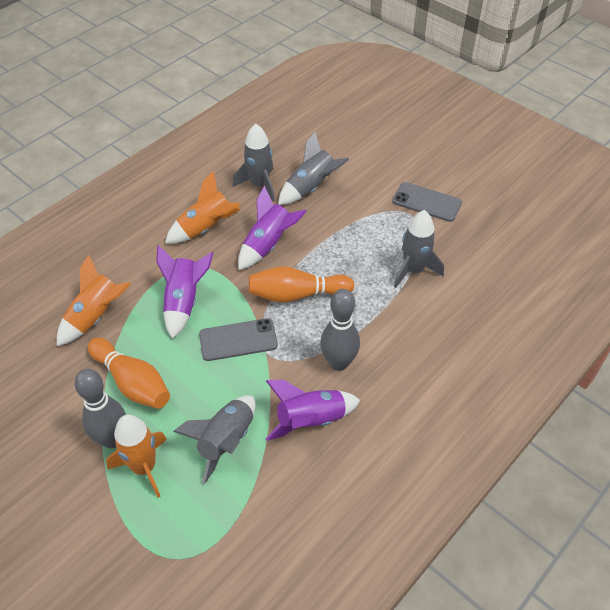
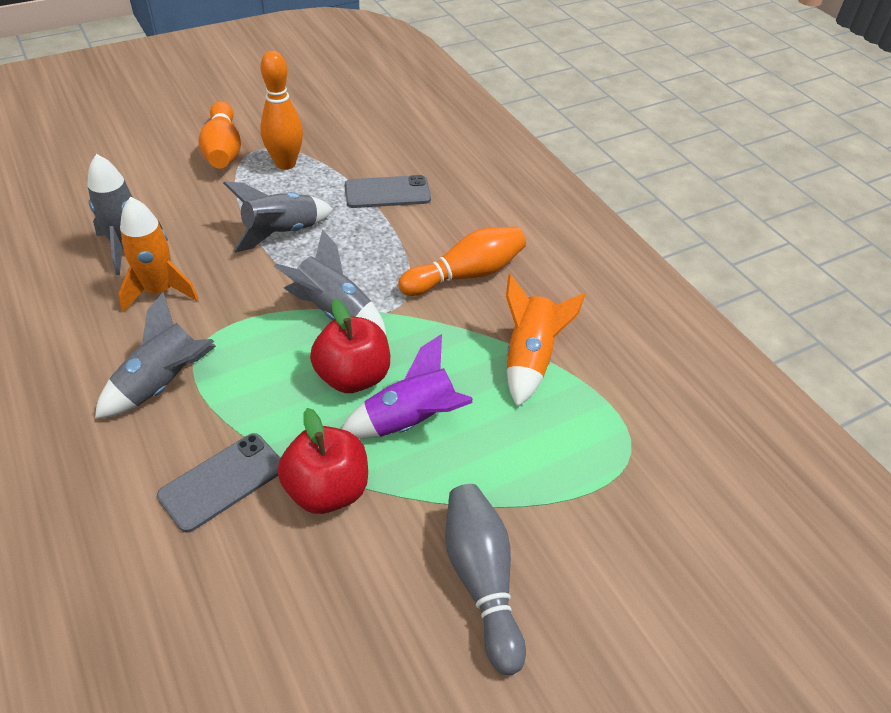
grey bowling pin: 2 -> 1
orange bowling pin: 2 -> 3
orange rocket: 3 -> 2
purple rocket: 3 -> 1
red apple: 0 -> 2

